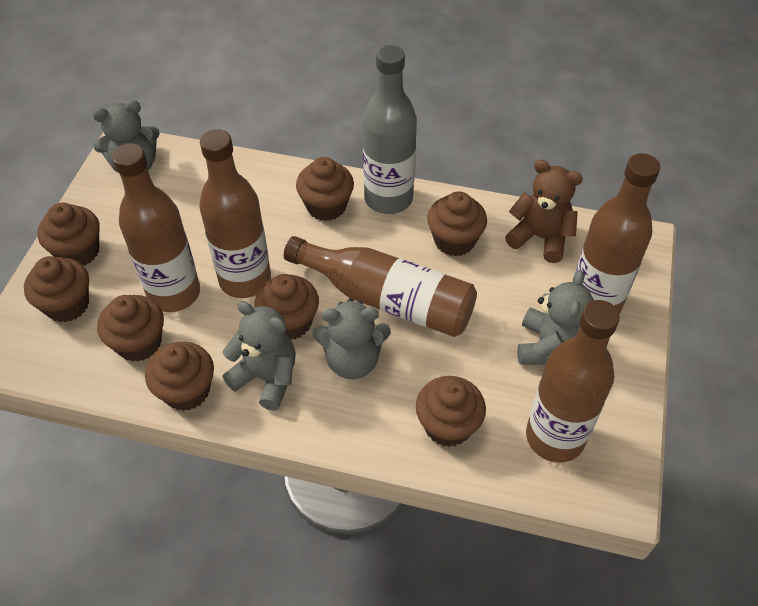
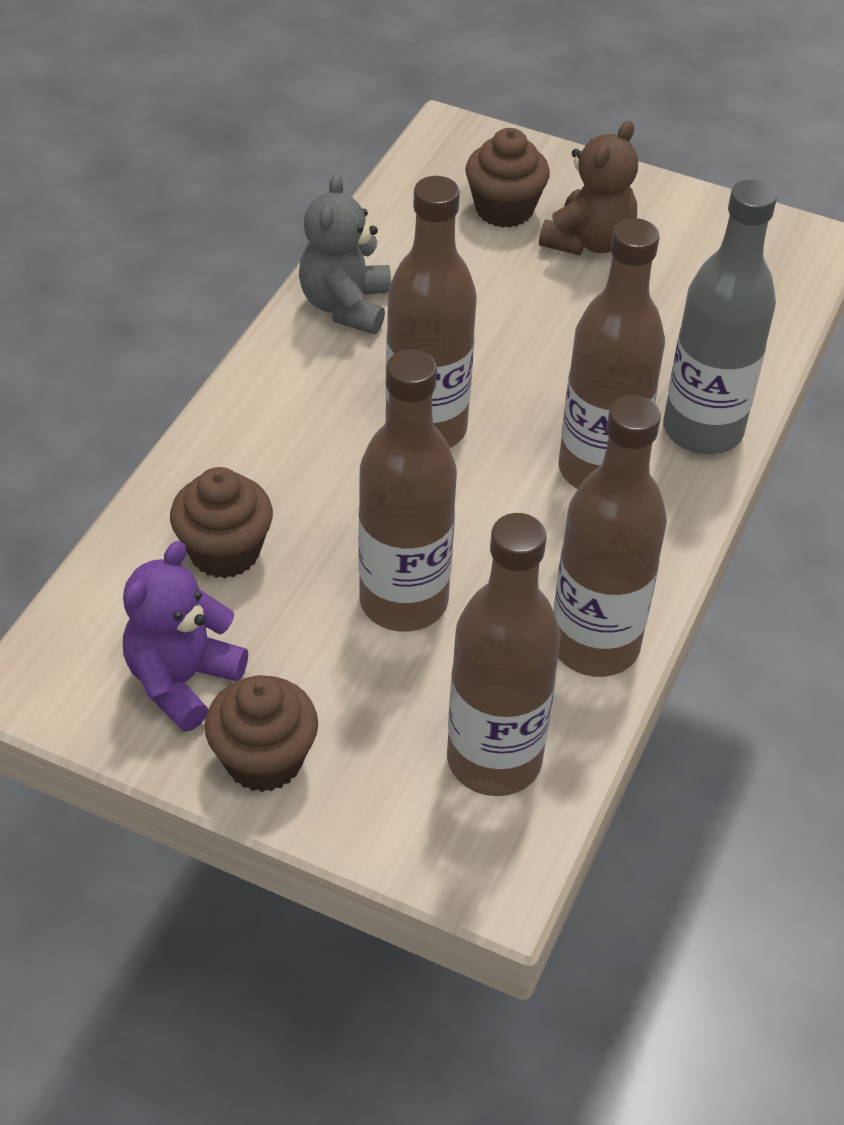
brown cupcake: 8 -> 3
grey teddy bear: 4 -> 1
purple teddy bear: 0 -> 1

